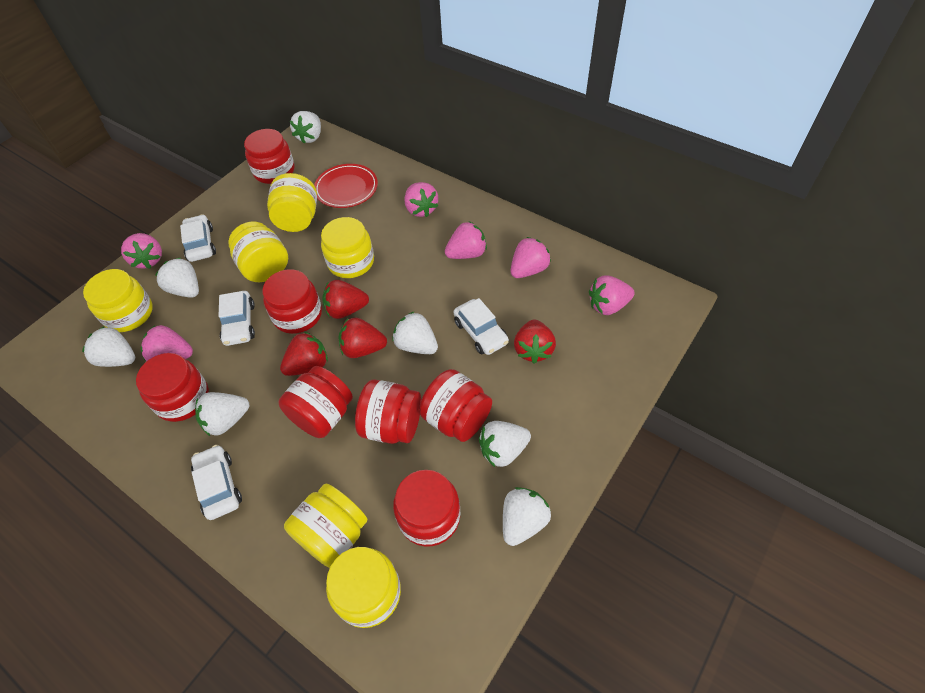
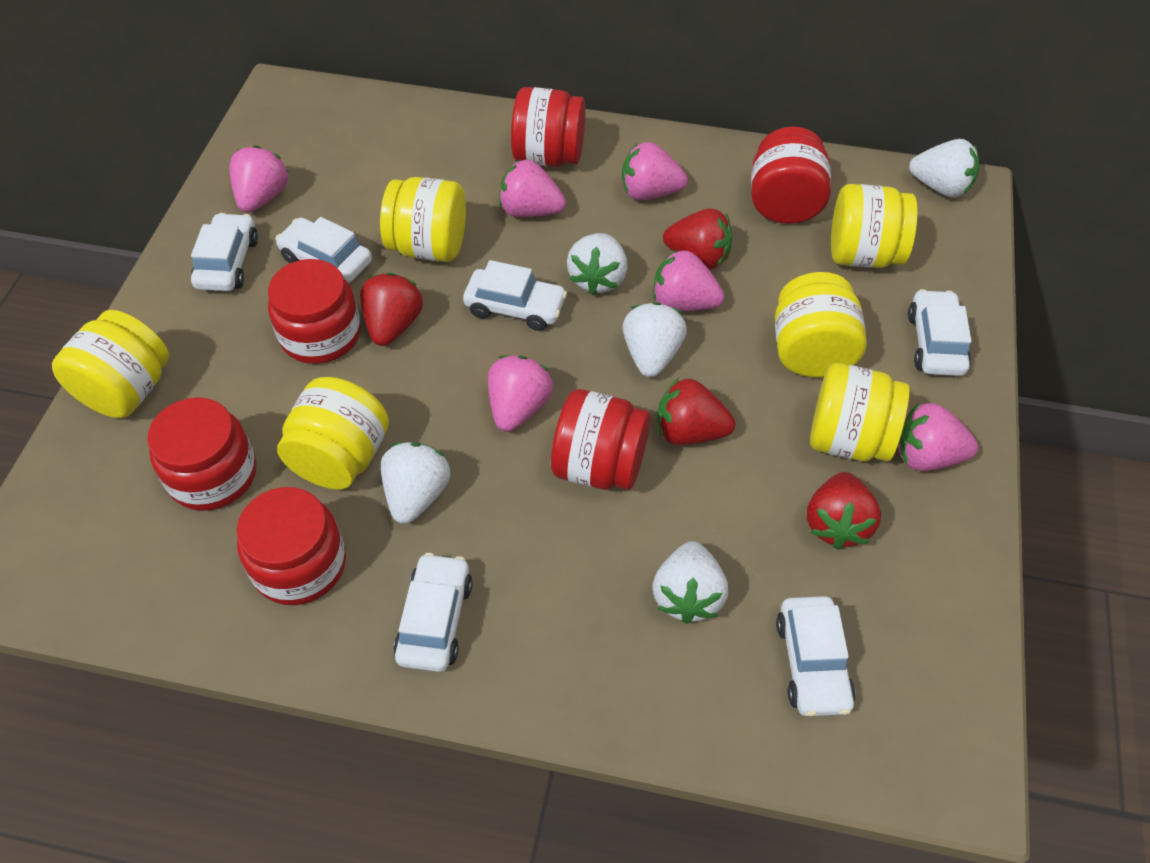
red jar: 7 -> 6
red plate: 1 -> 0
white car: 4 -> 6
white strawberry: 7 -> 5

